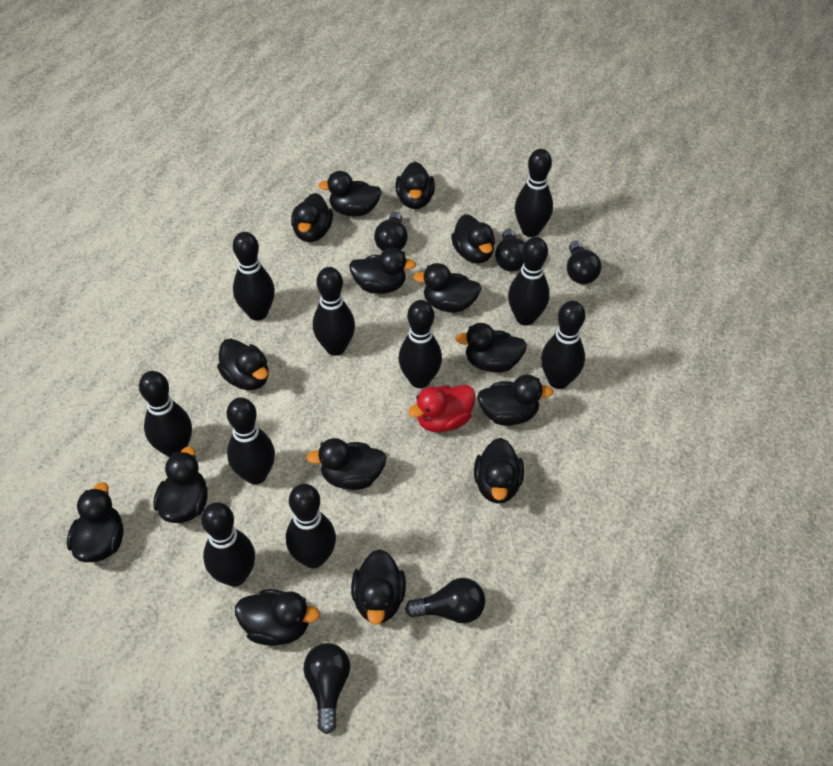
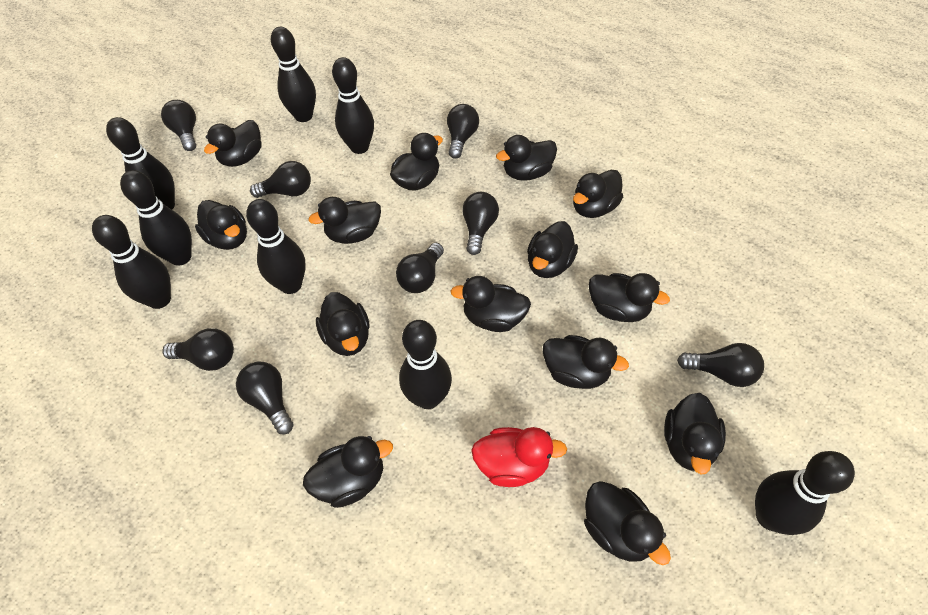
black bowling pin: 10 -> 8
black duck: 15 -> 14
black light bulb: 5 -> 8

